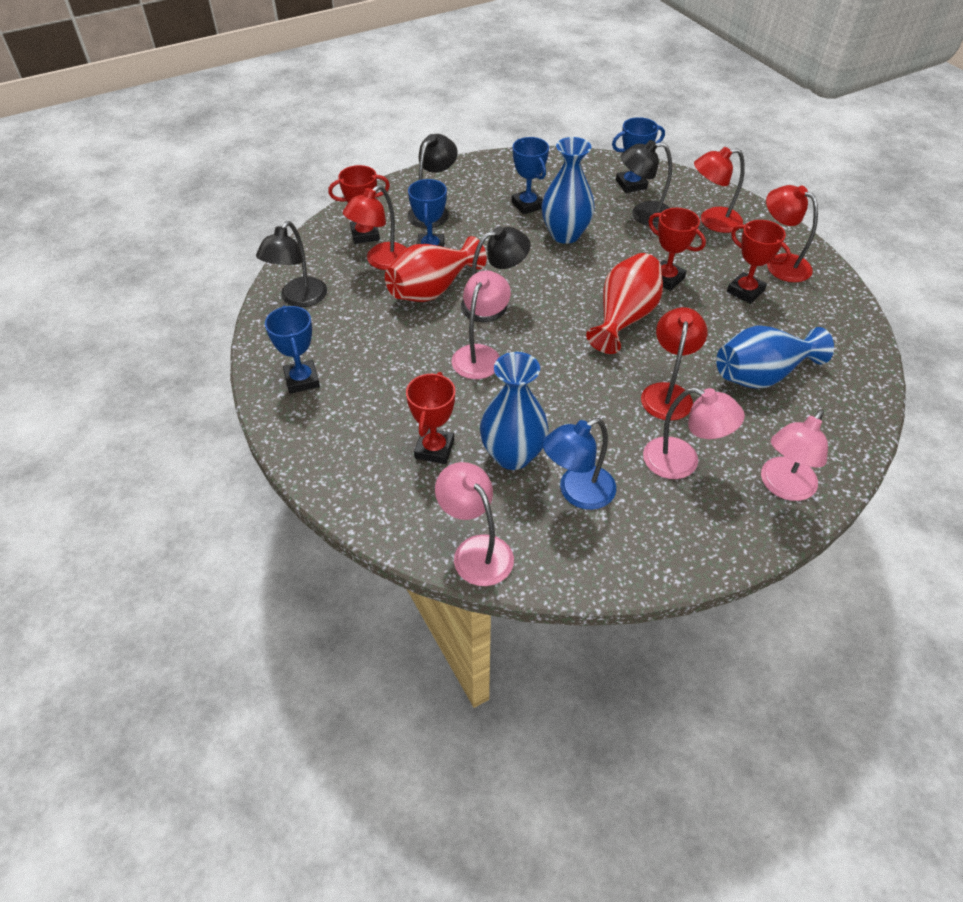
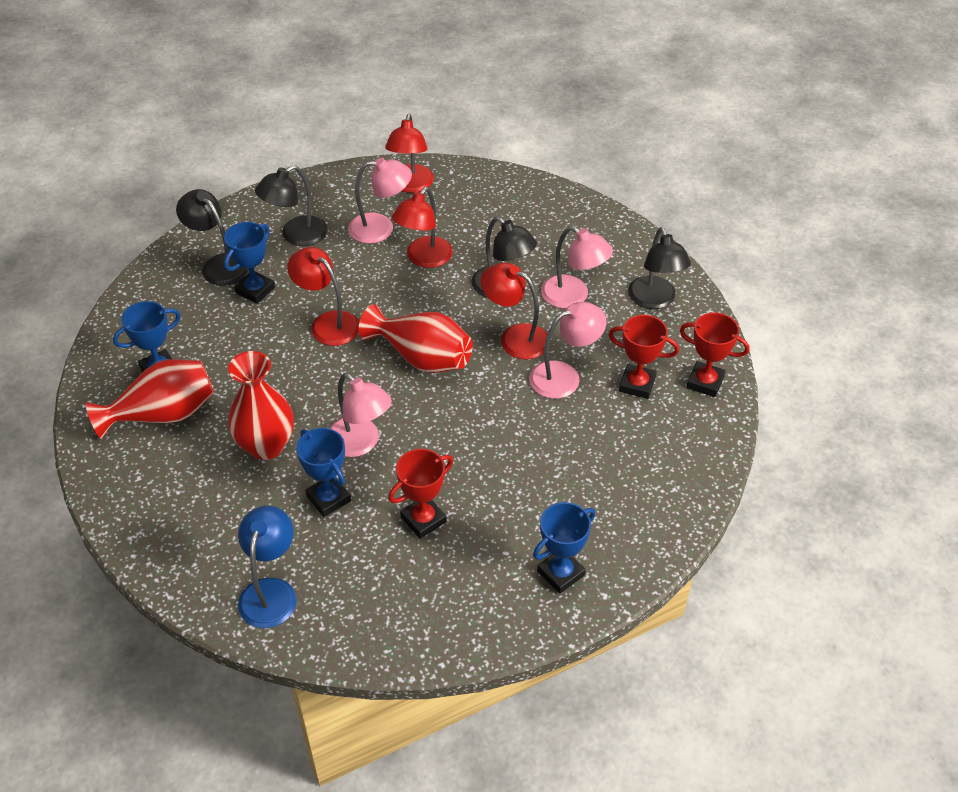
blue vase: 3 -> 0
red trophy: 4 -> 3
red vase: 2 -> 3

